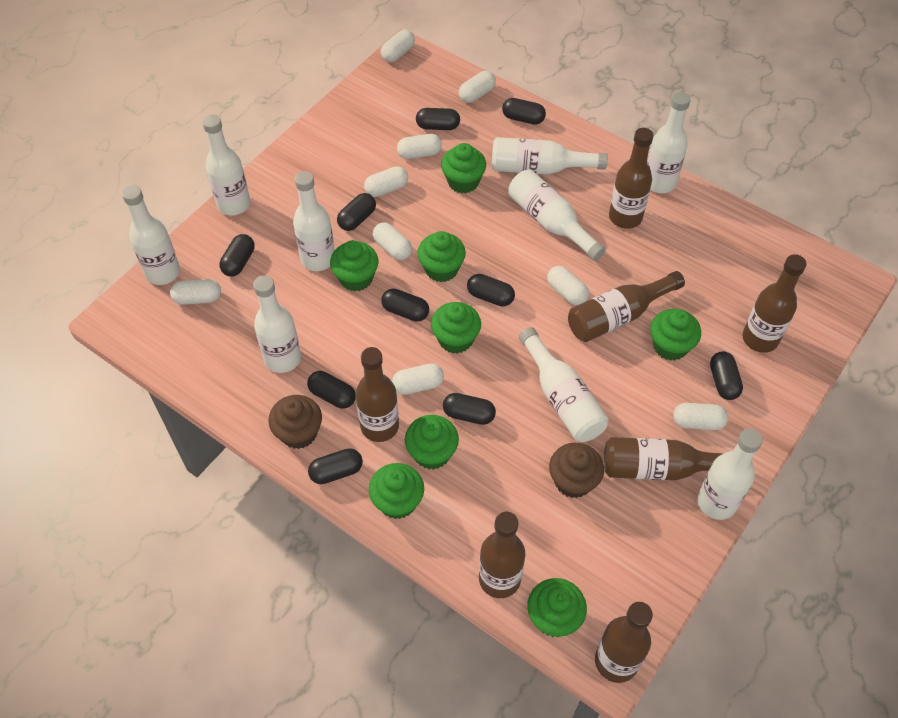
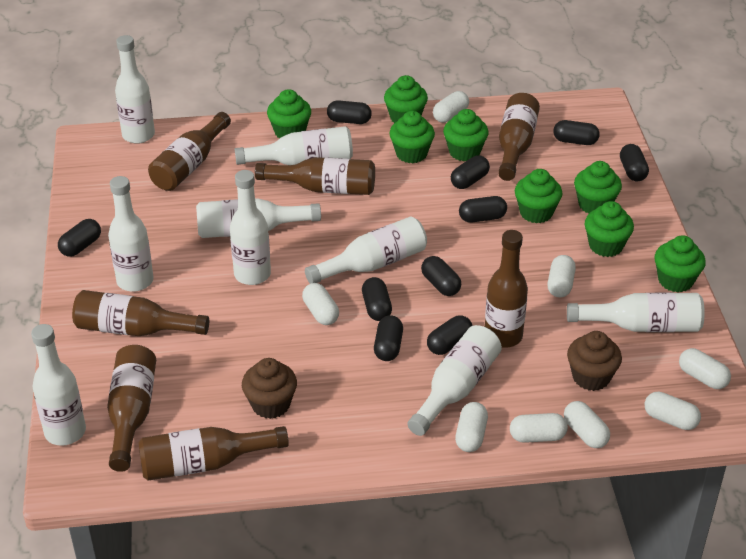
white capsule: 9 -> 8

